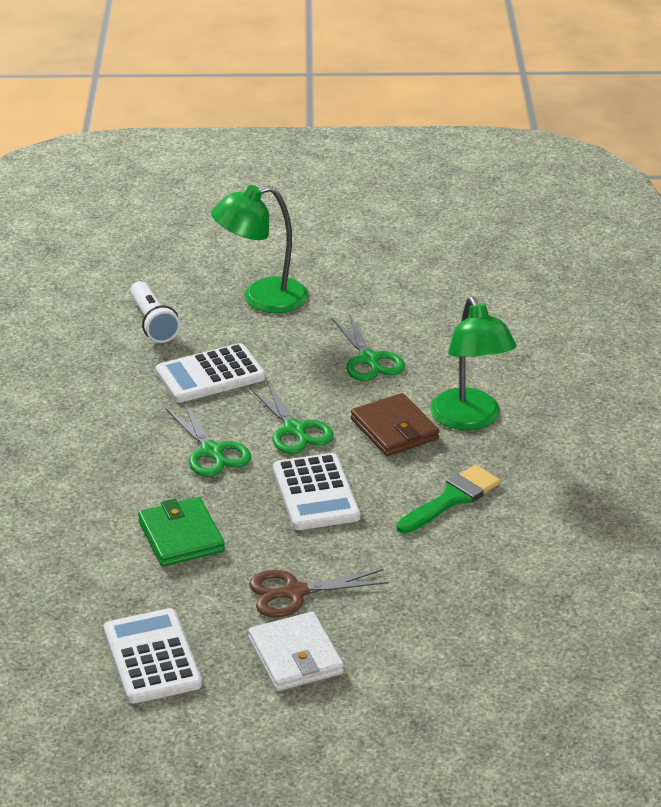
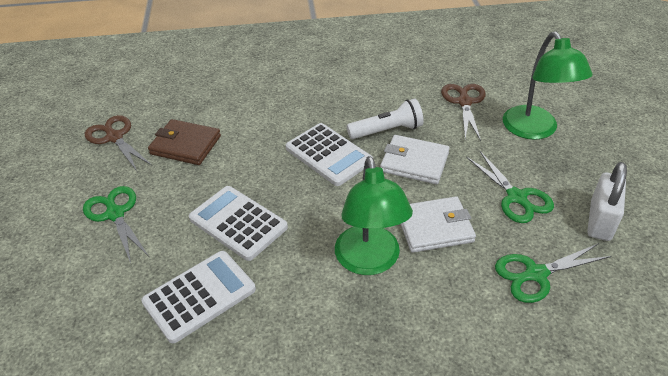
brown scissors: 1 -> 2
green brush: 1 -> 0
green wallet: 1 -> 0
white padlock: 0 -> 1
white wallet: 1 -> 2

